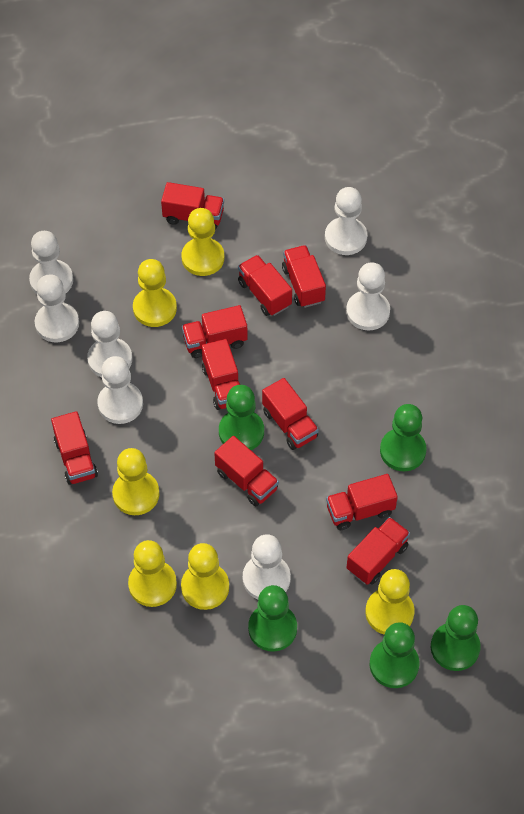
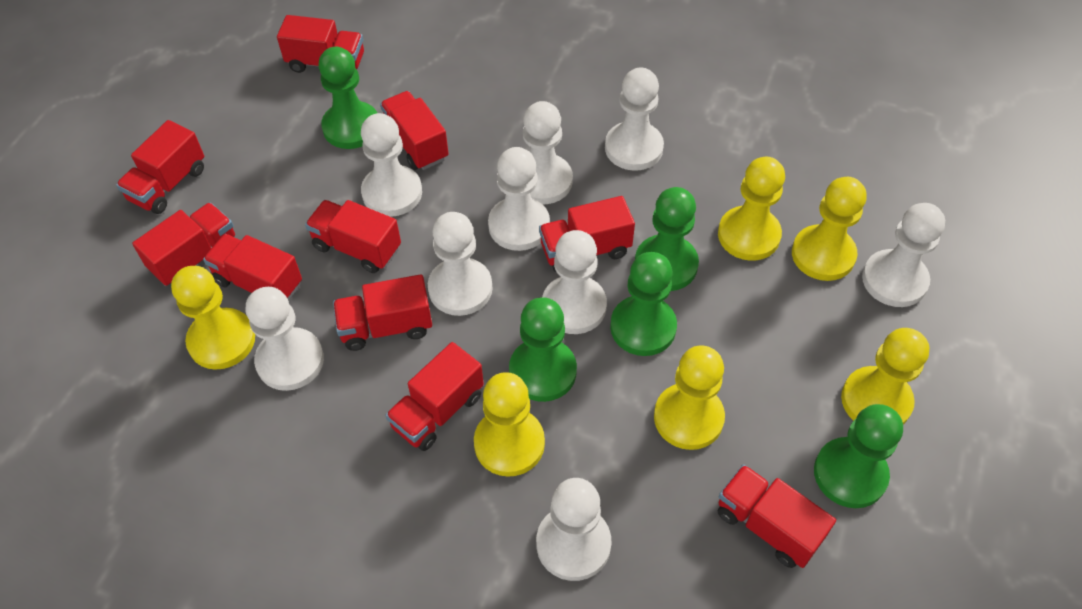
white pawn: 7 -> 9

